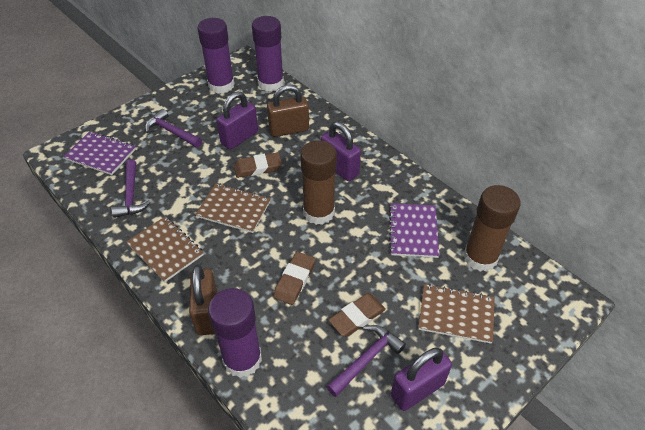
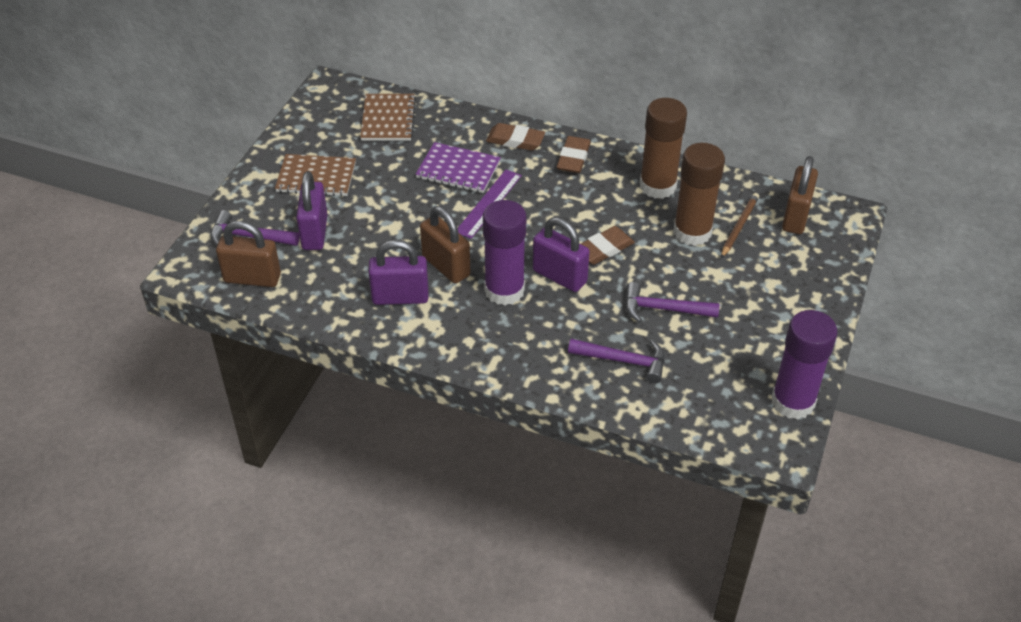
brown notebook: 3 -> 2
brown padlock: 2 -> 3
brown pencil: 0 -> 1
purple glue stick: 3 -> 2
purple notebook: 2 -> 1
purple ruler: 0 -> 1

